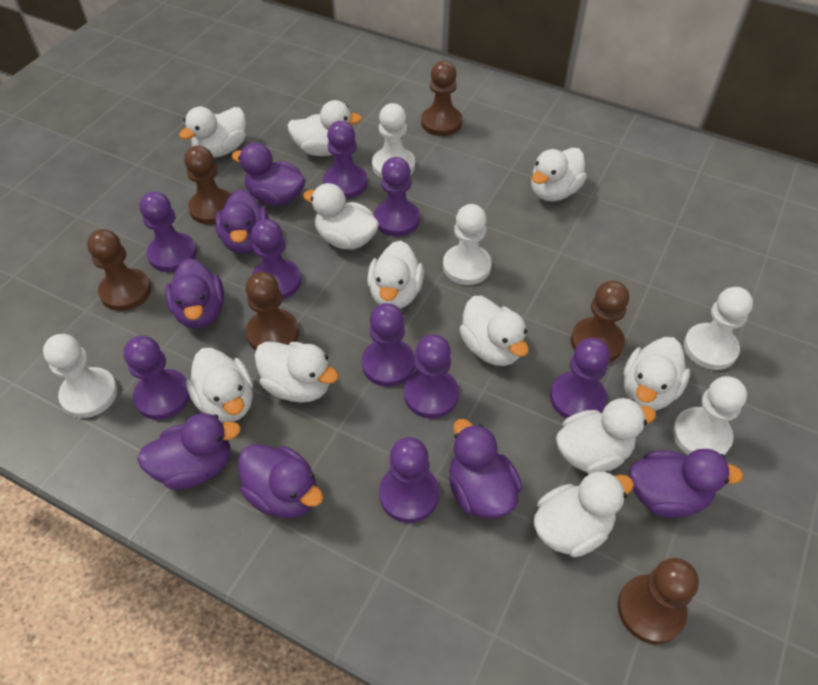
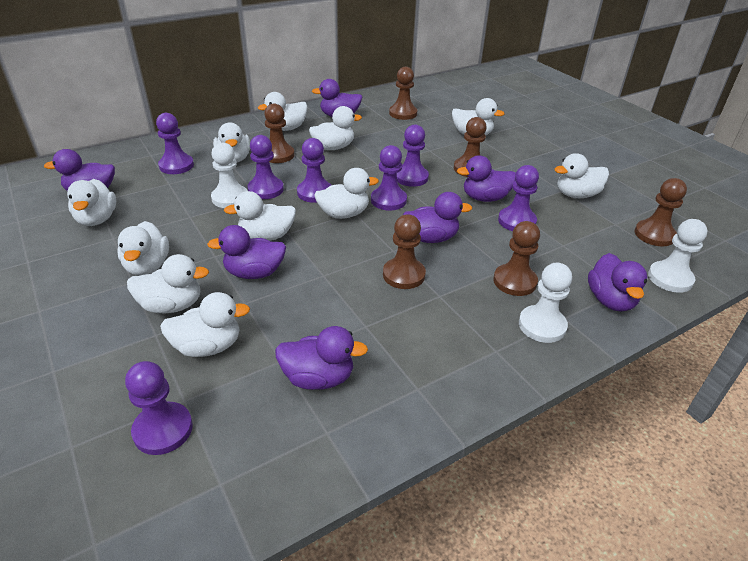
purple pawn: 9 -> 7
white pawn: 5 -> 3

